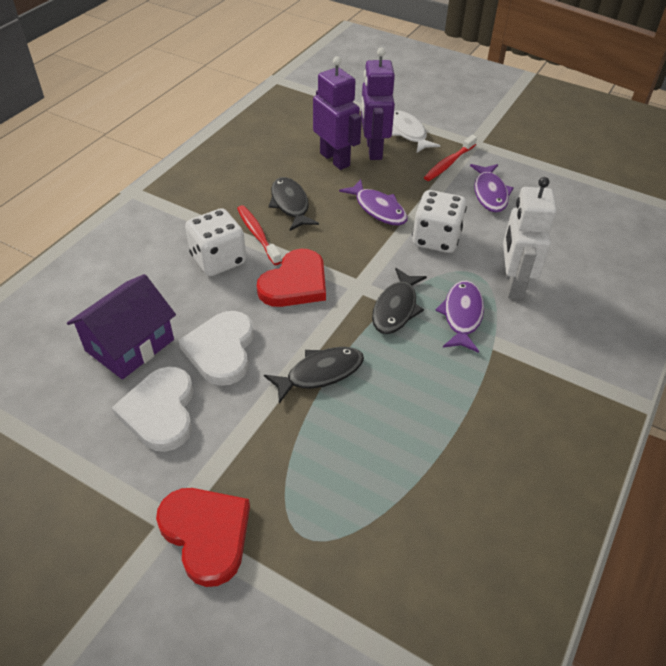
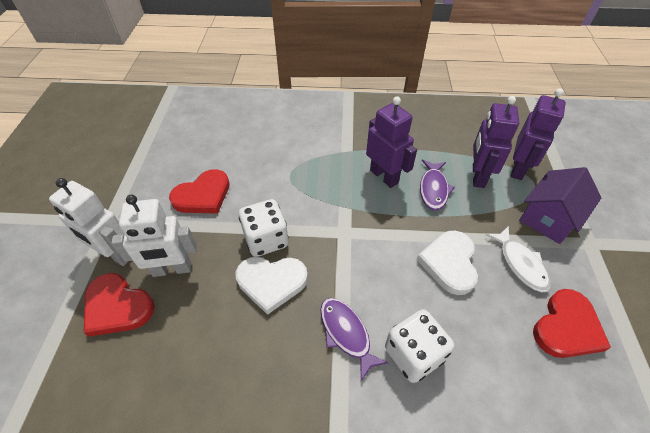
black fish: 3 -> 0
purple fish: 3 -> 2
purple robot: 2 -> 3
red heart: 2 -> 3
red toothbrush: 2 -> 0
white robot: 1 -> 2

